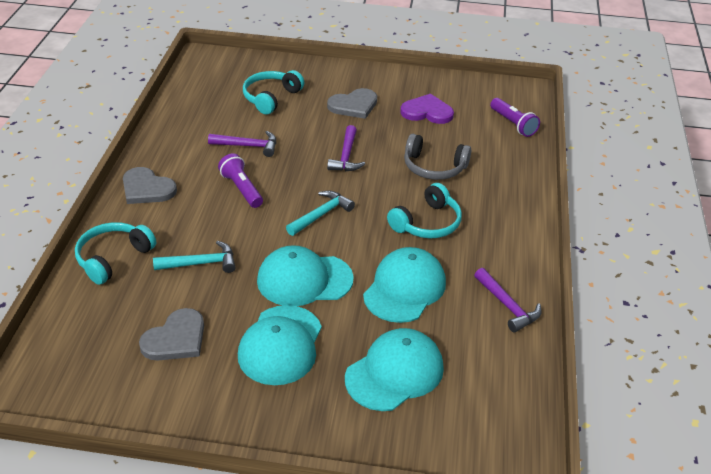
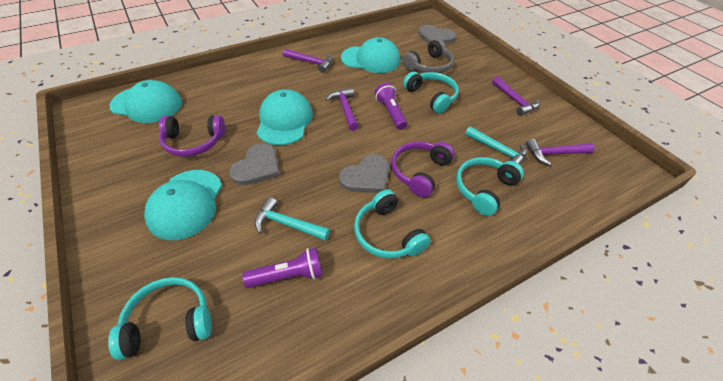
purple hammer: 3 -> 4
purple headphones: 0 -> 2
purple heart: 1 -> 0
turquoise headphones: 3 -> 4

